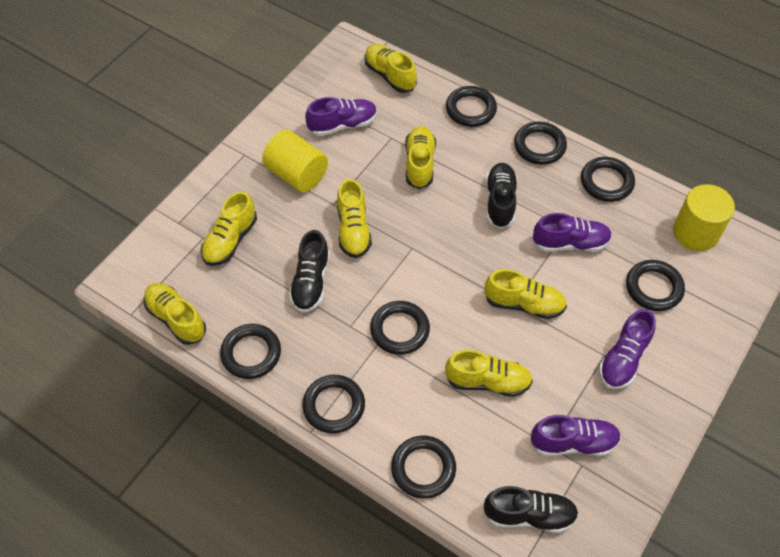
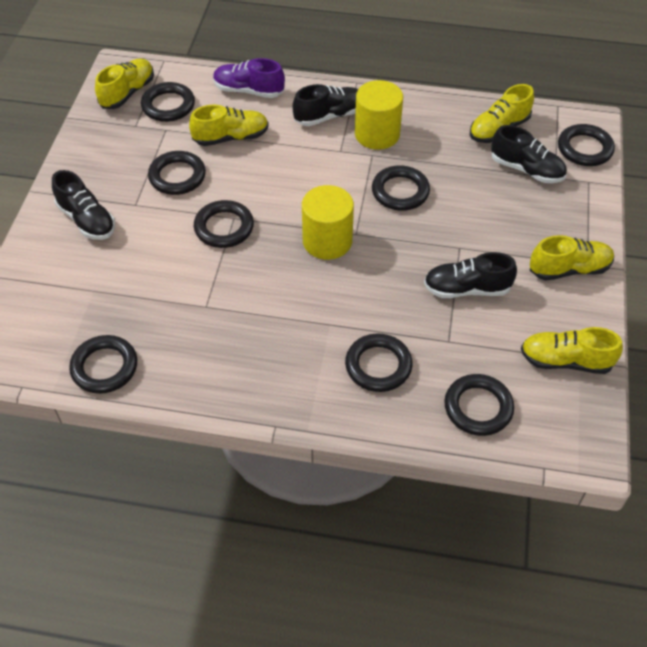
black shoe: 3 -> 4
purple shoe: 4 -> 1
yellow shoe: 7 -> 5

